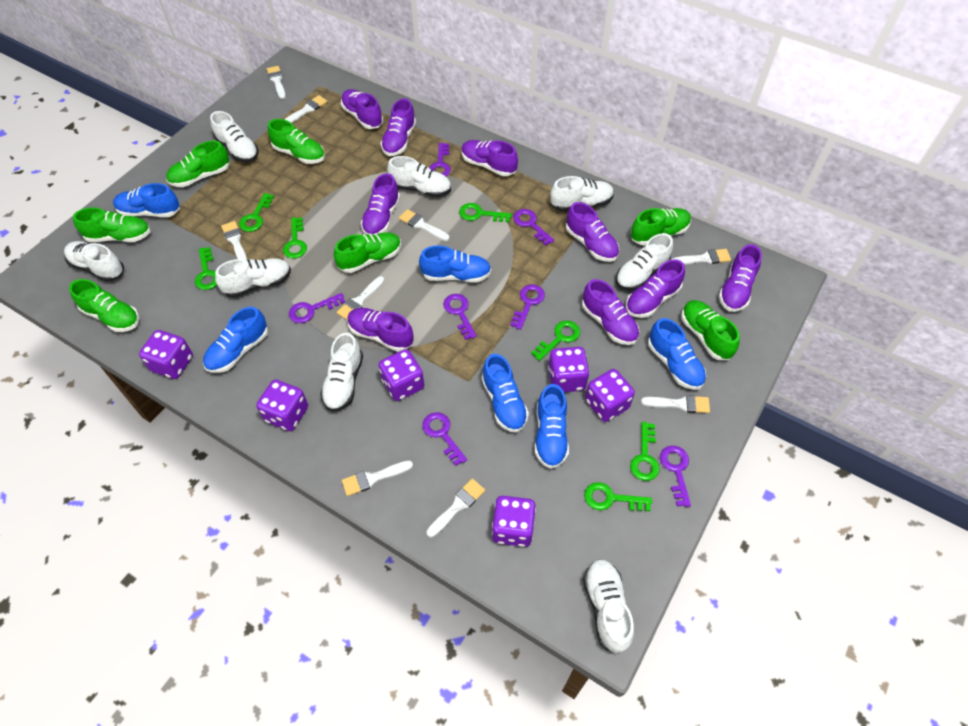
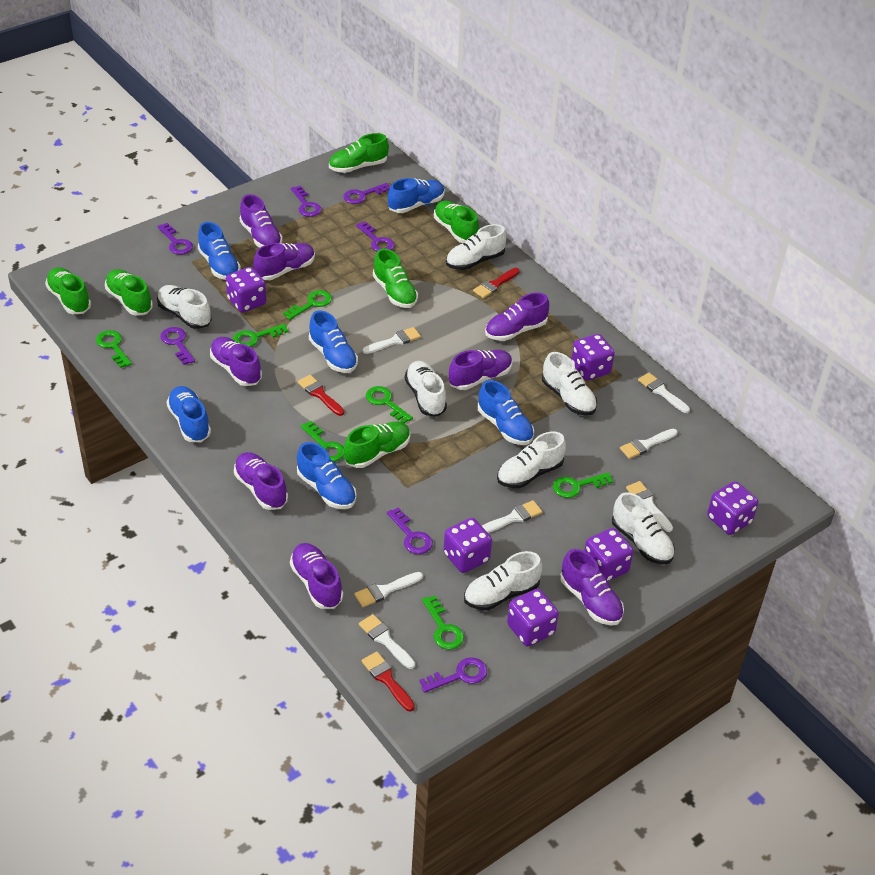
green shoe: 7 -> 6
purple shoe: 9 -> 8
red brush: 0 -> 3
white brush: 9 -> 7
white shoe: 8 -> 7

